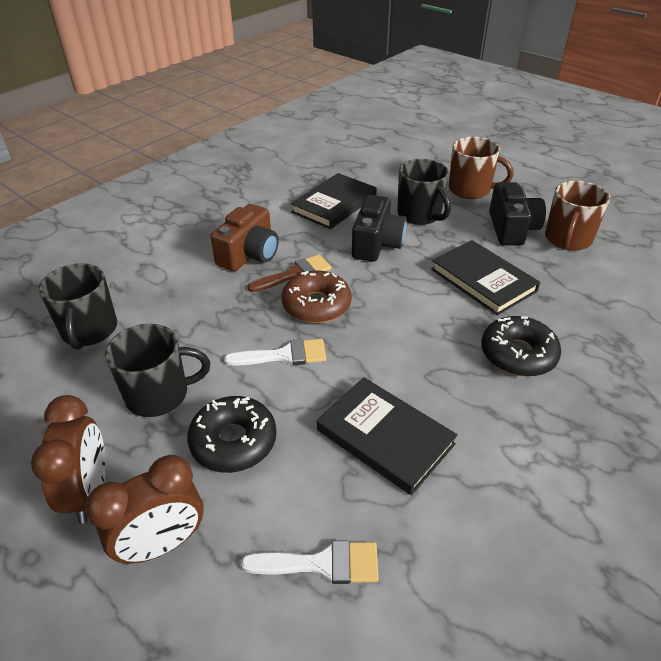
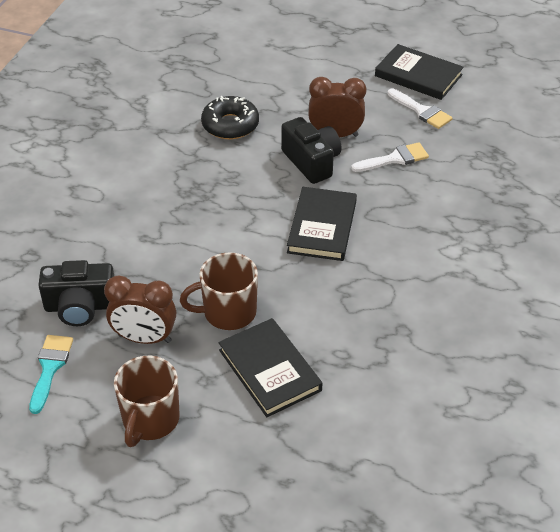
black donut: 2 -> 1
black mug: 3 -> 0
brown brush: 1 -> 0
brown camera: 1 -> 0
brown donut: 1 -> 0
turquoise brush: 0 -> 1

